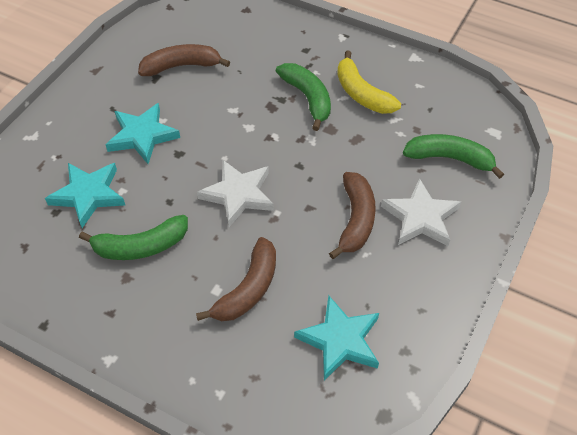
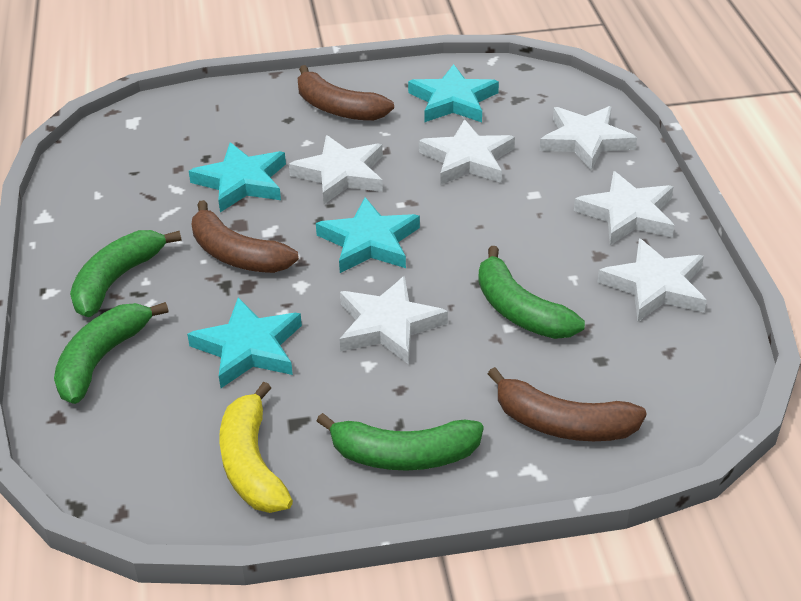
green banana: 3 -> 4
turquoise star: 3 -> 4
white star: 2 -> 6

